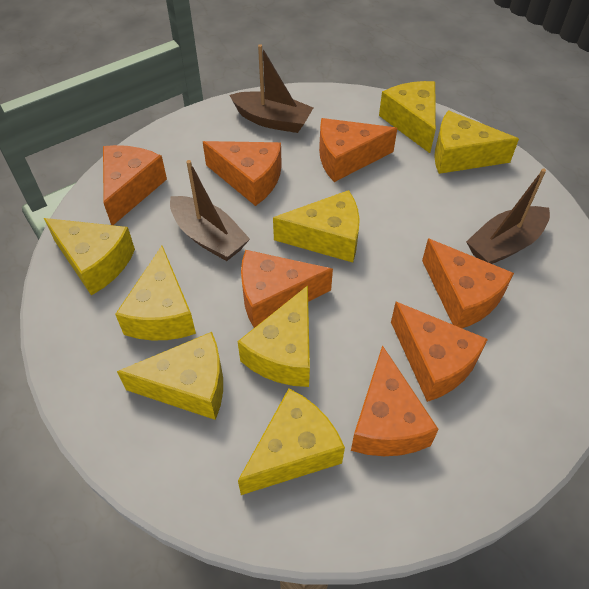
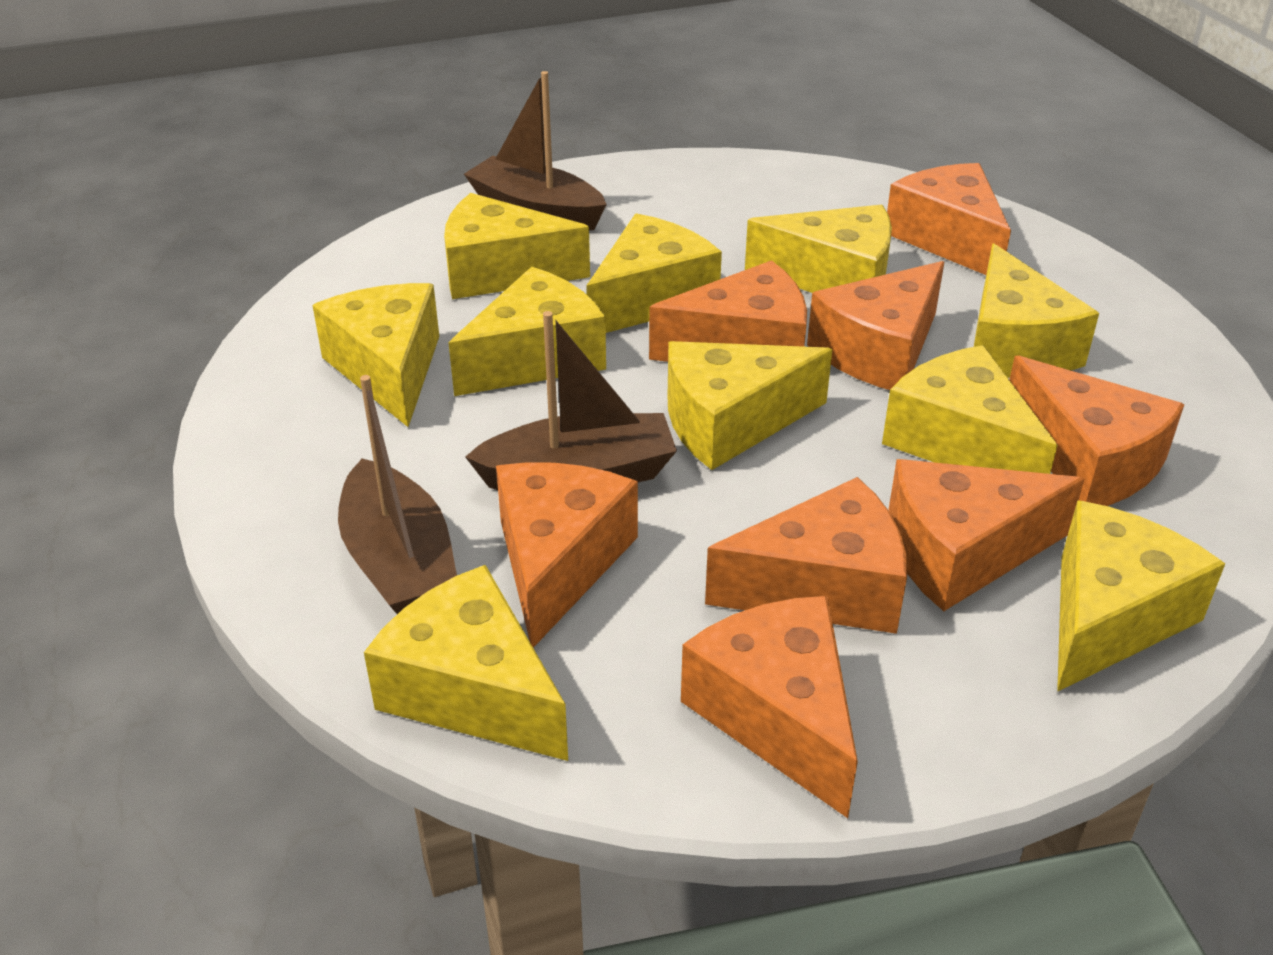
orange cheese: 7 -> 8
yellow cheese: 8 -> 10

